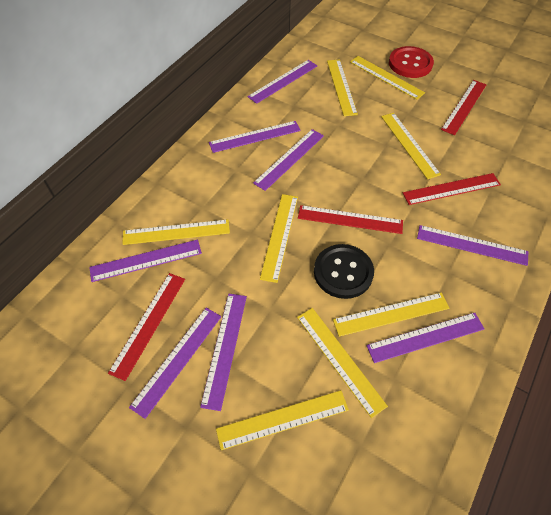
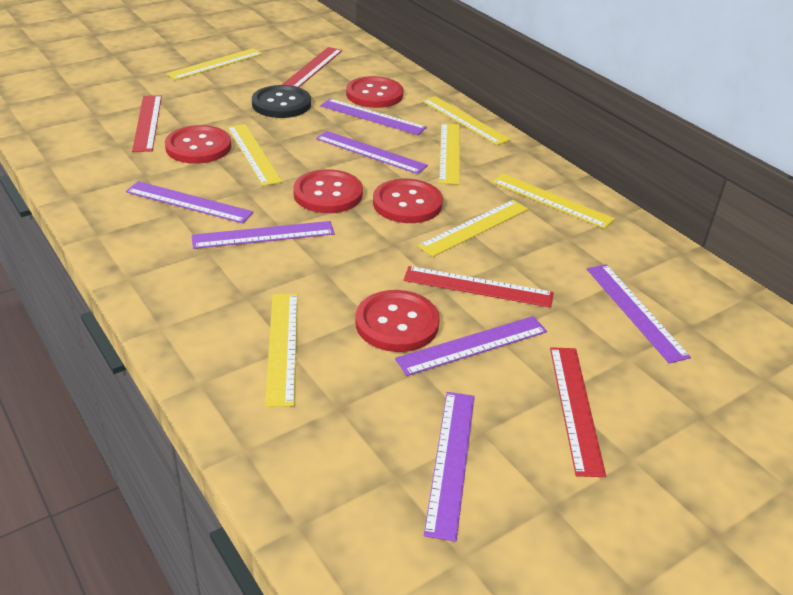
purple ruler: 8 -> 7
red button: 1 -> 5
yellow ruler: 8 -> 7

